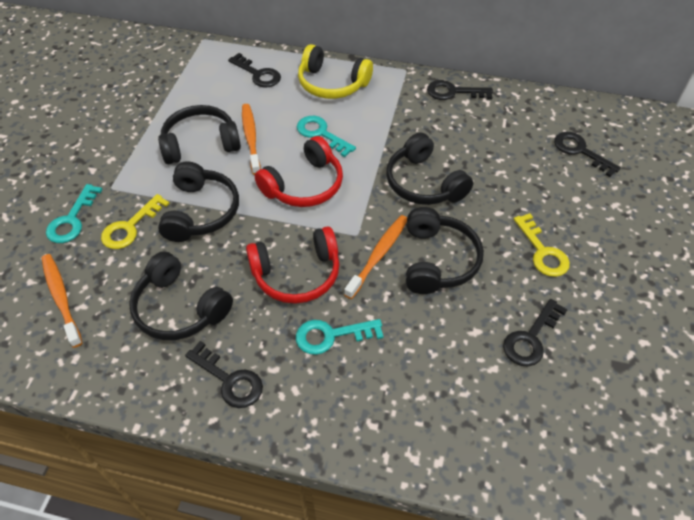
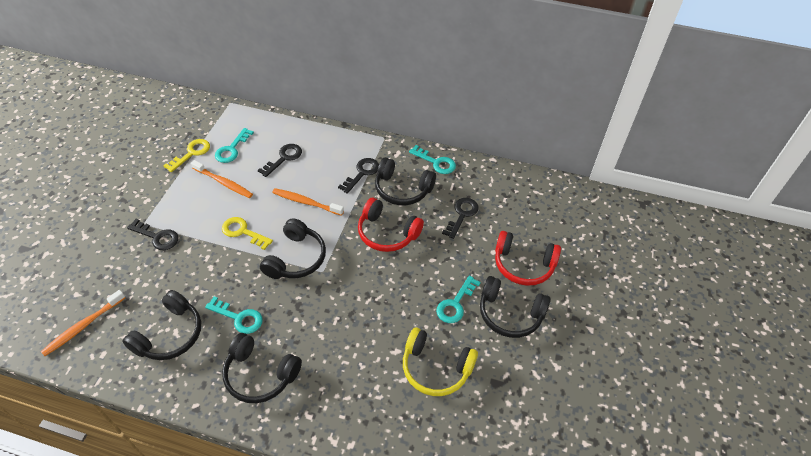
black key: 5 -> 4
turquoise key: 3 -> 4

